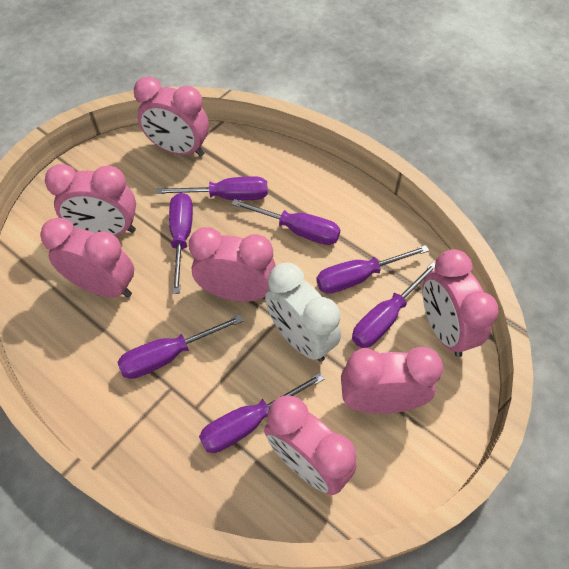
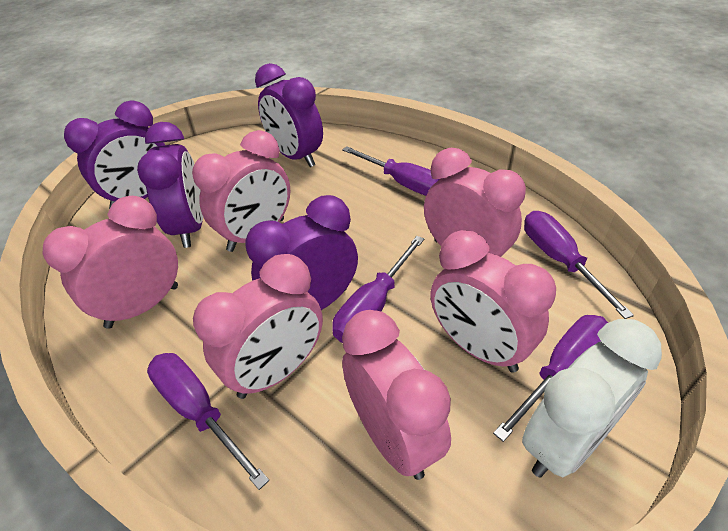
pink clock: 7 -> 6
purple clock: 0 -> 4
purple screwdriver: 7 -> 5

